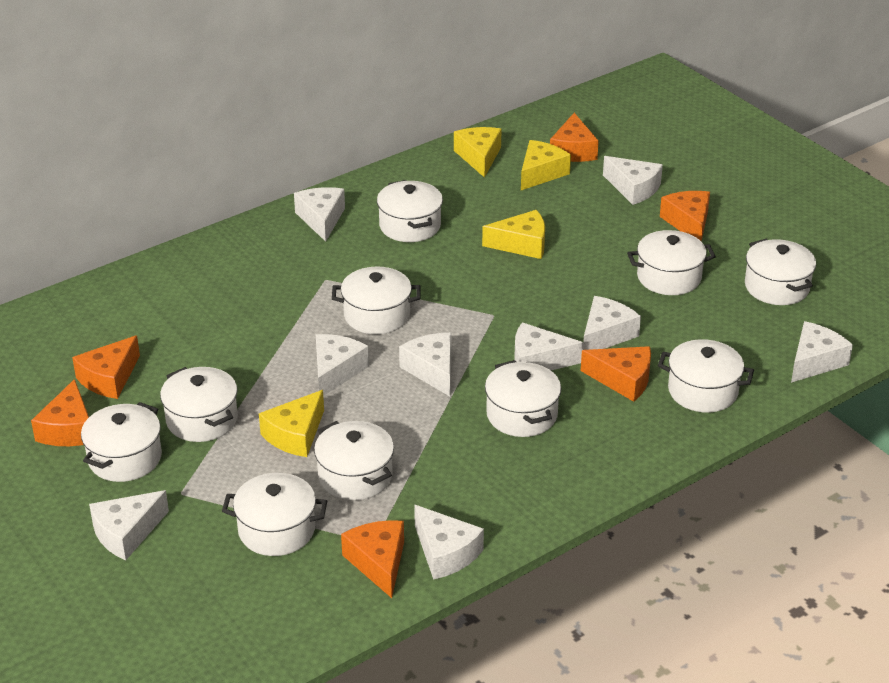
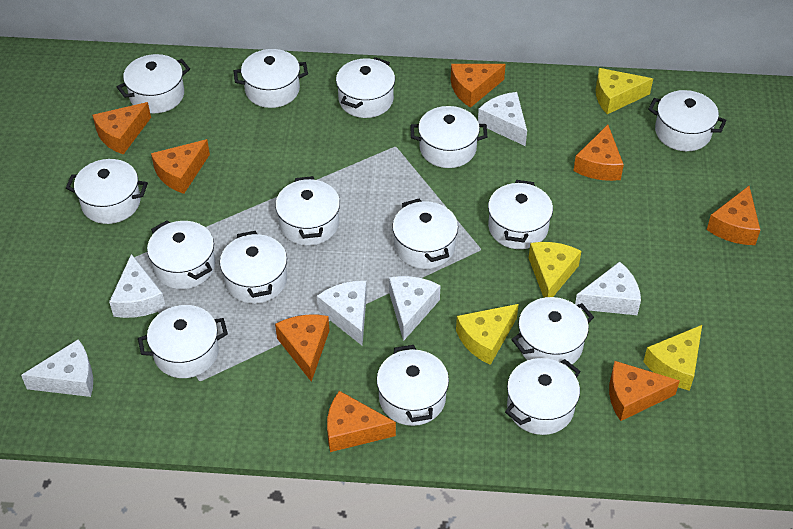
orange cheese: 6 -> 8
white cheese: 9 -> 6
white pot: 10 -> 15

